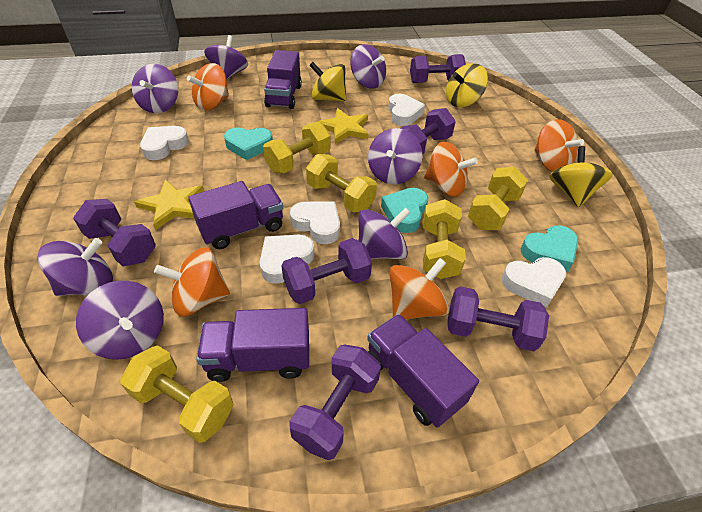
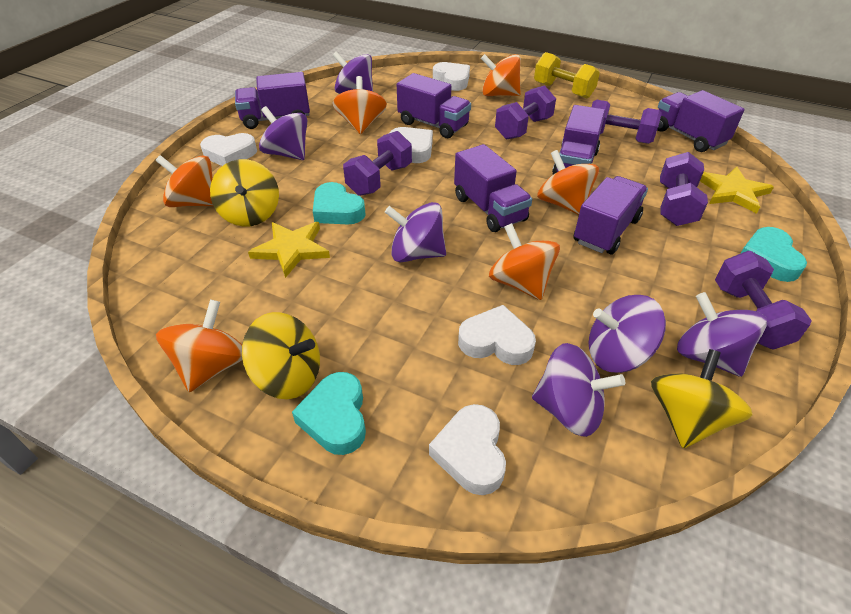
orange spinning top: 5 -> 6
purple dumbbell: 6 -> 5
purple spinning top: 7 -> 6
purple truck: 4 -> 6
yellow dumbbell: 5 -> 1

